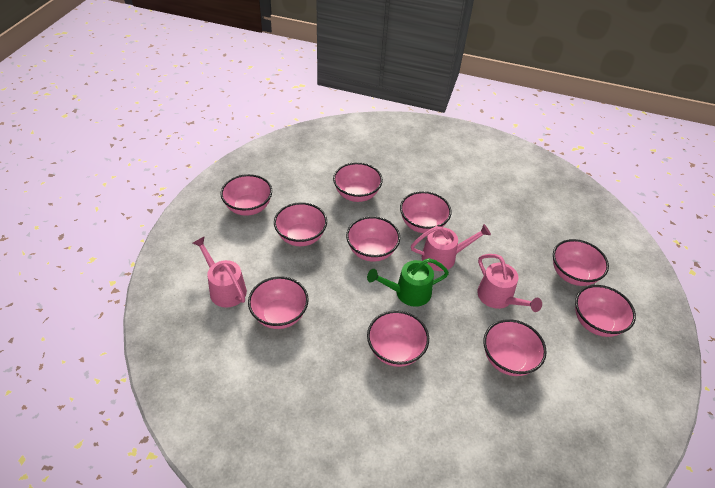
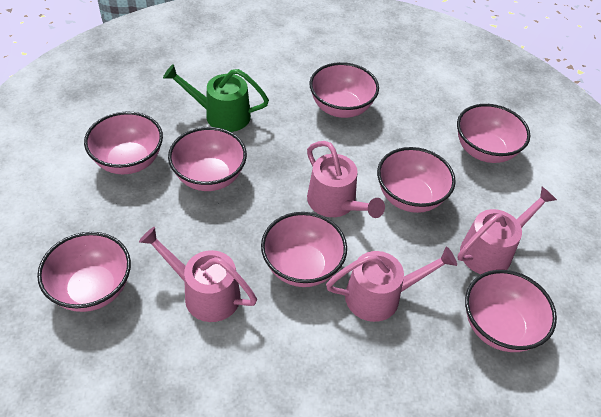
pink bowl: 10 -> 8
pink watering can: 3 -> 4

